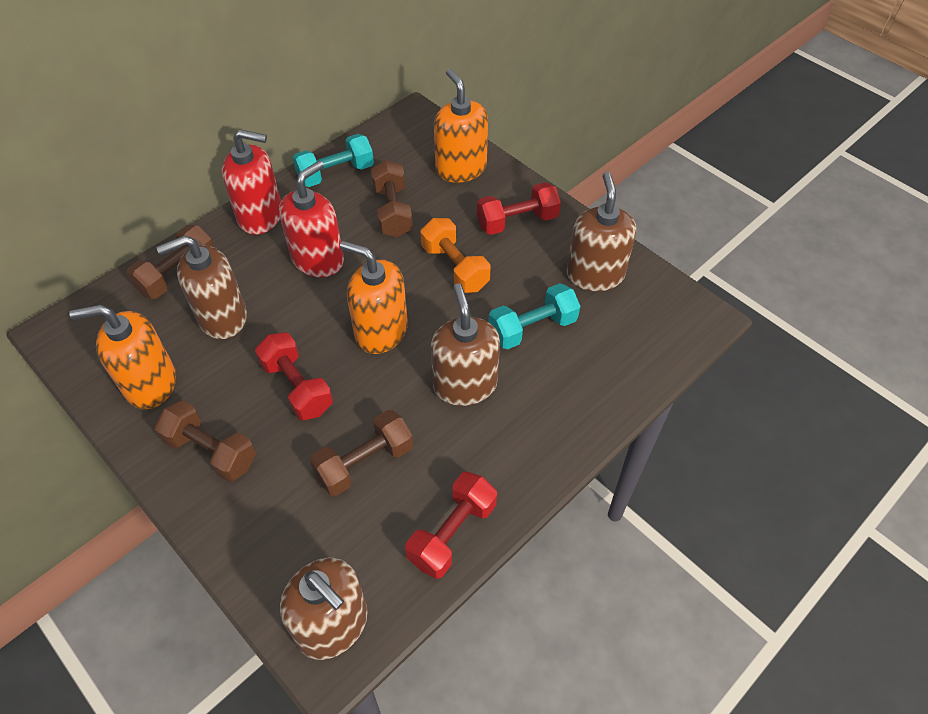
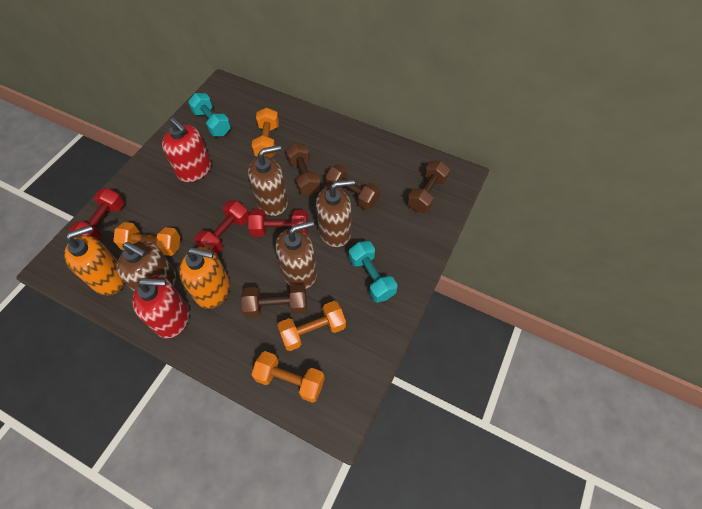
orange dumbbell: 1 -> 4
orange soap dispenser: 3 -> 2

